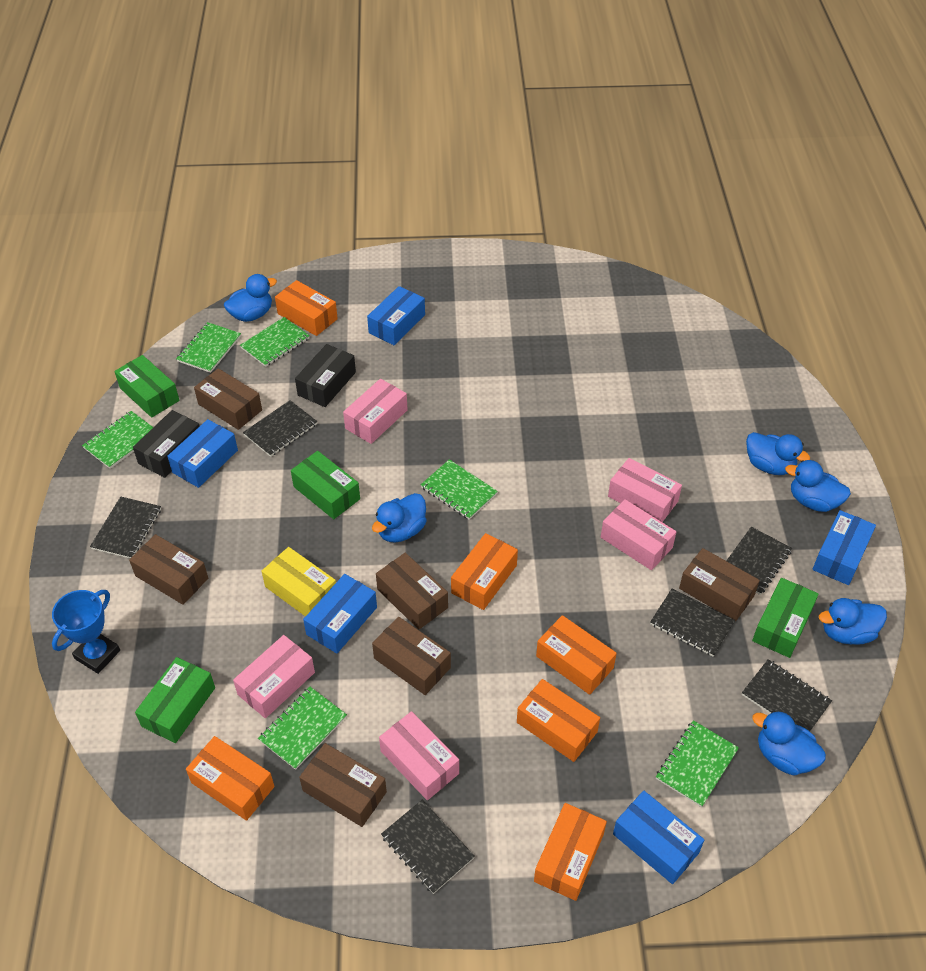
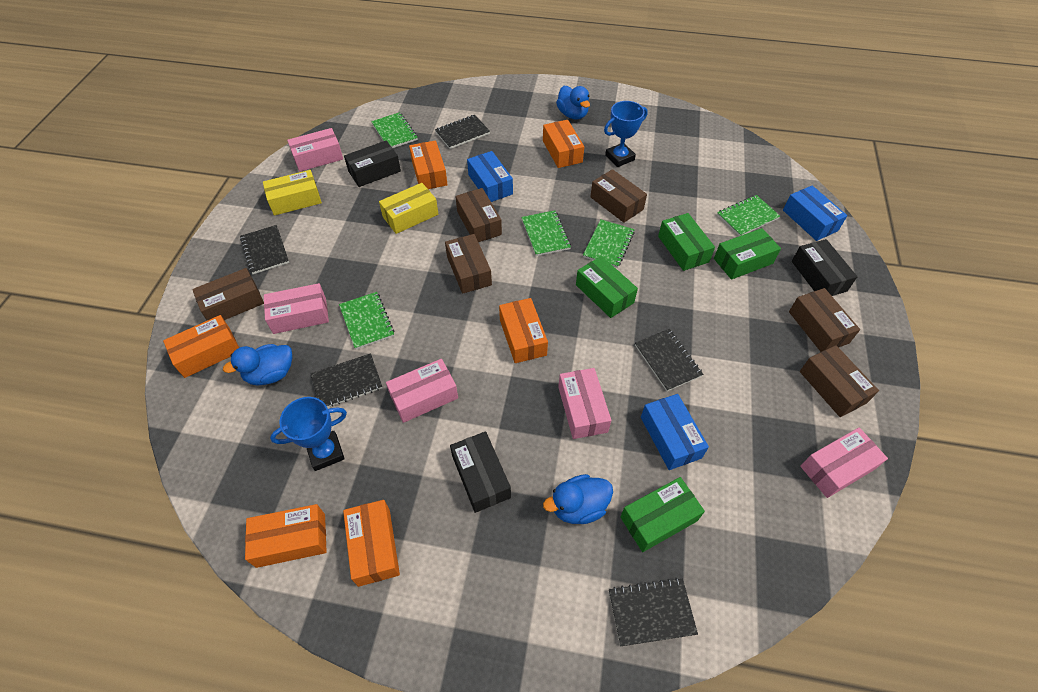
black box: 2 -> 3
black notebook: 6 -> 5
blue box: 5 -> 3
blue duck: 6 -> 3
blue trophy: 1 -> 2
green notebook: 6 -> 5
yellow box: 1 -> 2

